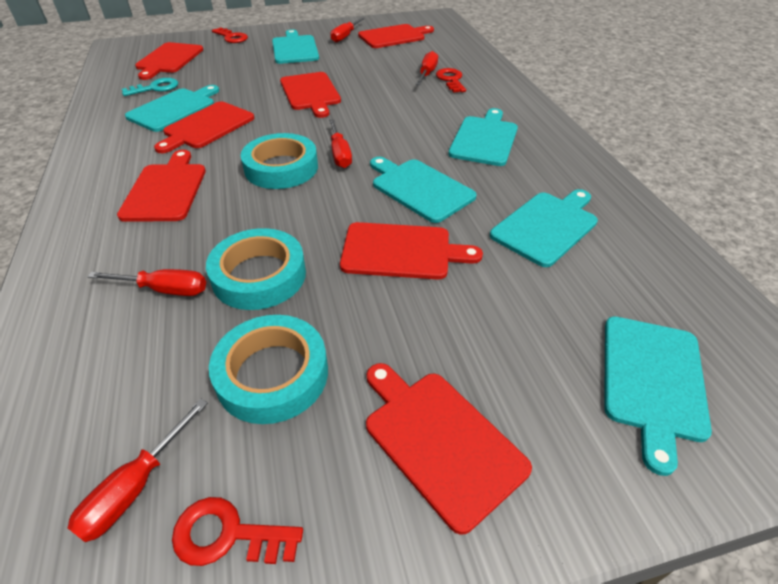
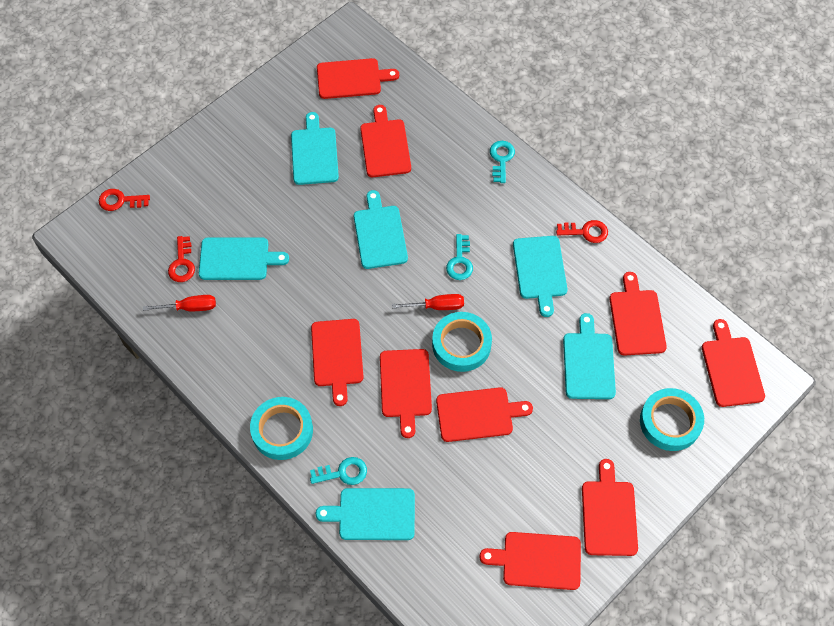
red cutting board: 7 -> 9
red screwdriver: 5 -> 2
turquoise key: 1 -> 3

